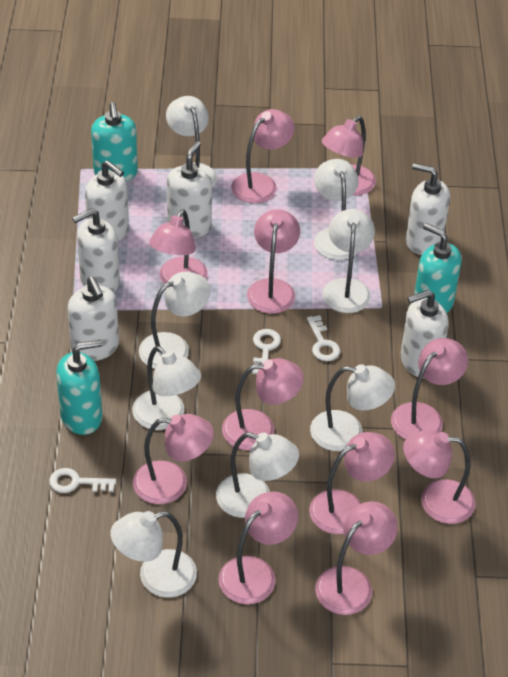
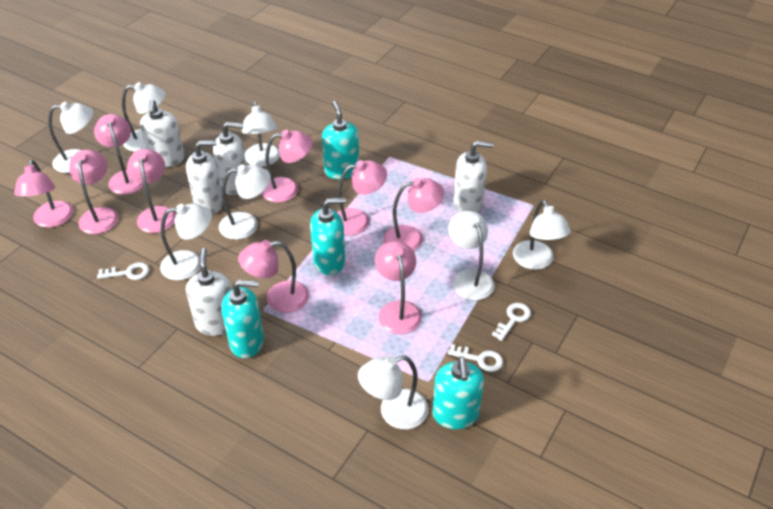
pink lamp: 11 -> 9
turquoise soap dispenser: 3 -> 4
white soap dispenser: 6 -> 5

